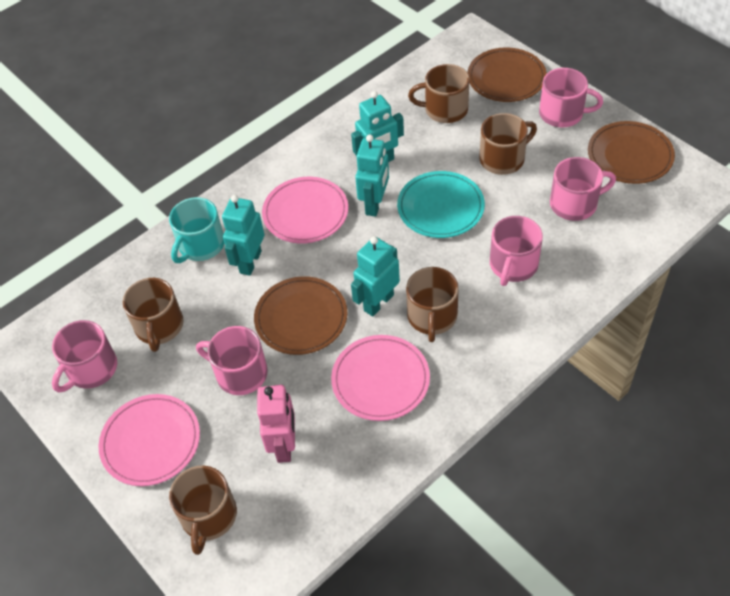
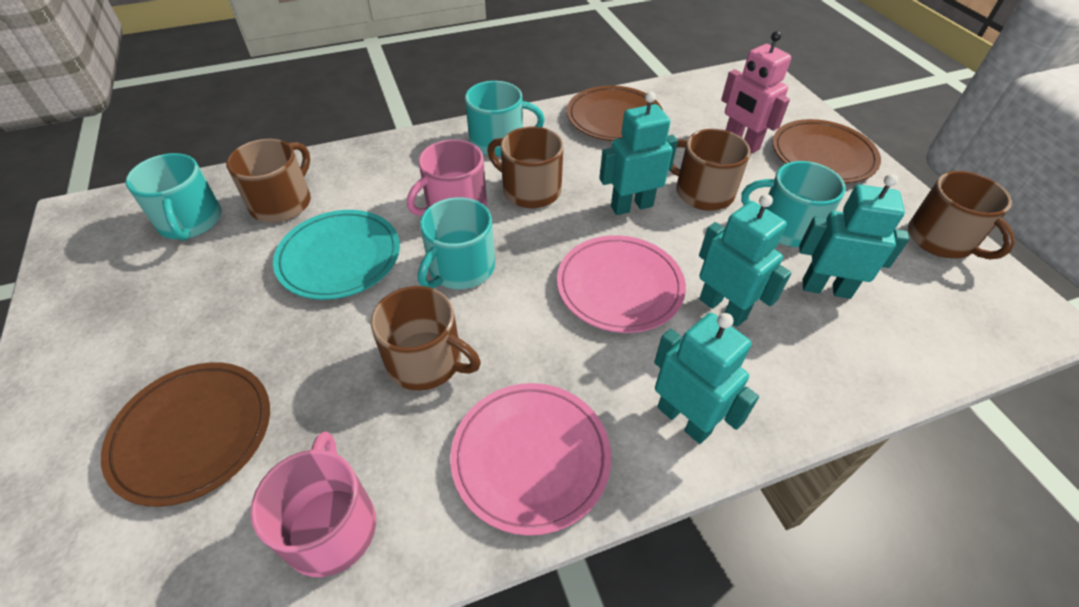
pink mug: 5 -> 2
pink plate: 3 -> 2
turquoise mug: 1 -> 4

